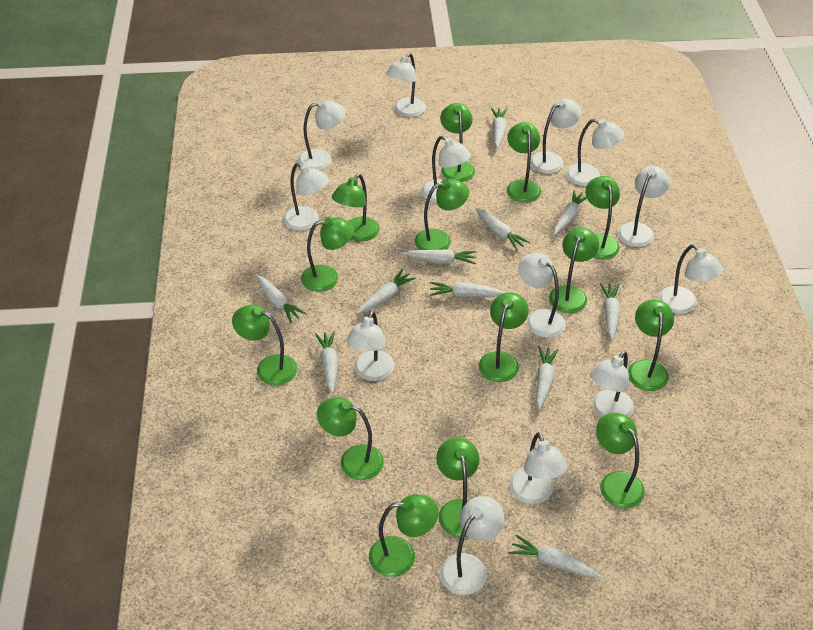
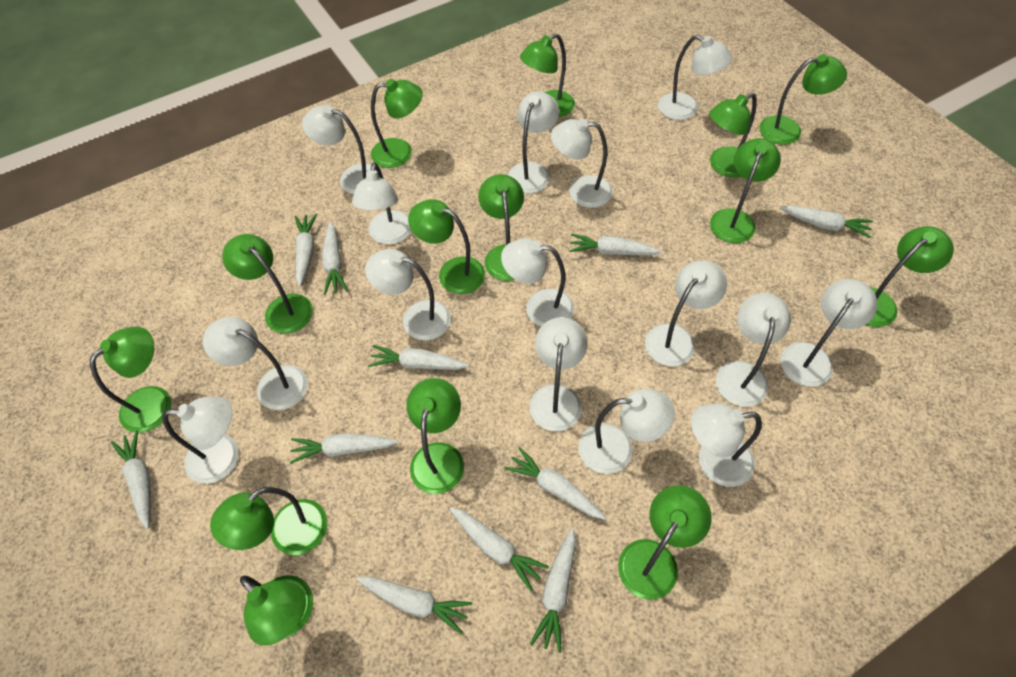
white lamp: 13 -> 15

